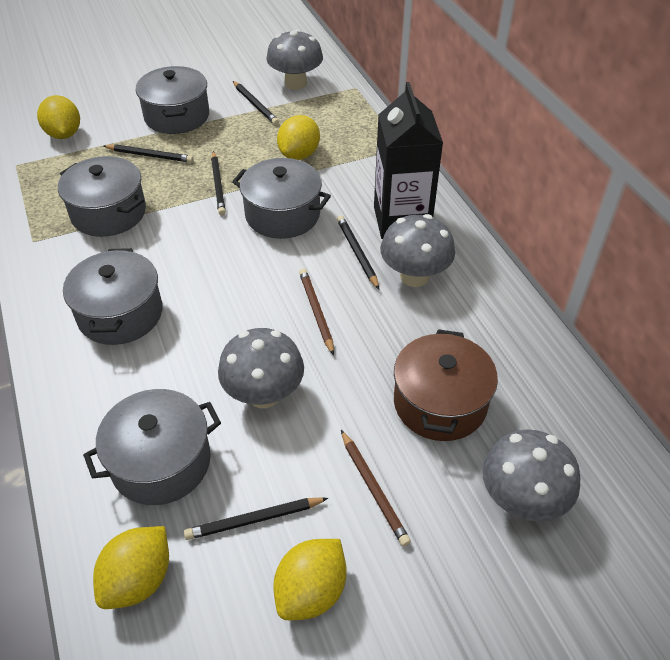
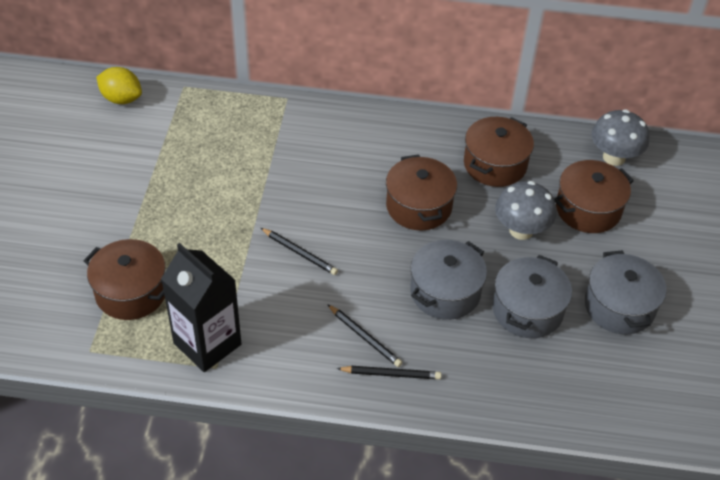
black pencil: 5 -> 3
brown pencil: 2 -> 0
brown pot: 1 -> 4
grey mushroom: 4 -> 2
grey pot: 5 -> 3
yellow lemon: 4 -> 1

